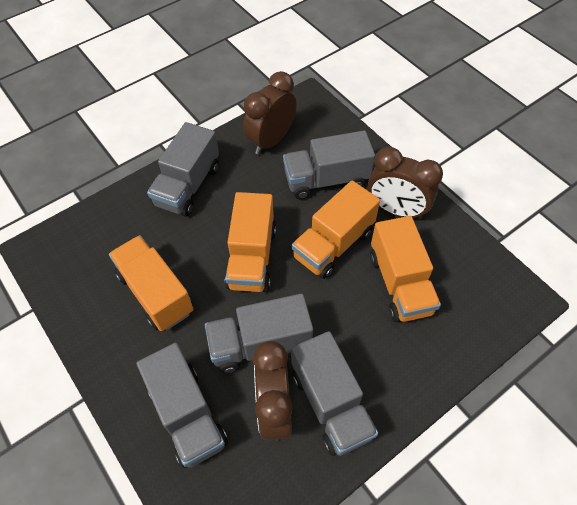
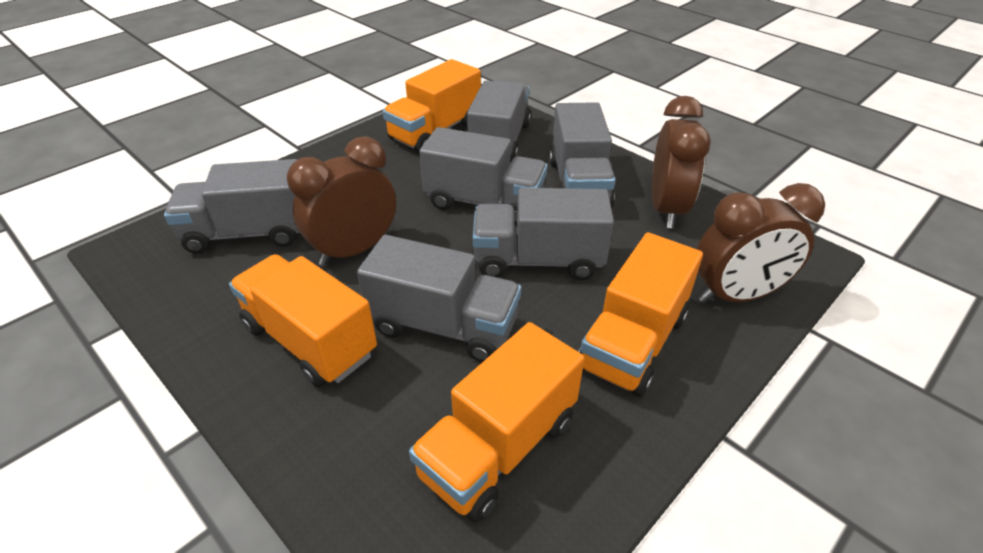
grey truck: 5 -> 6

